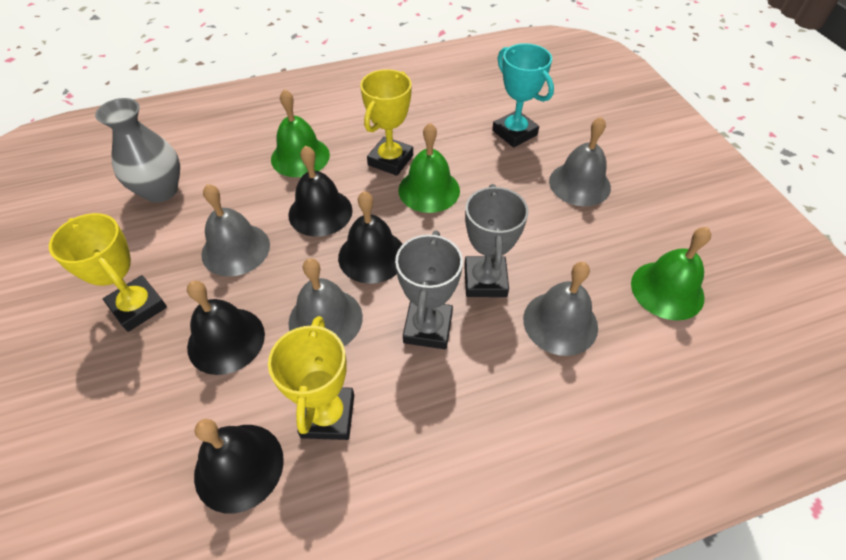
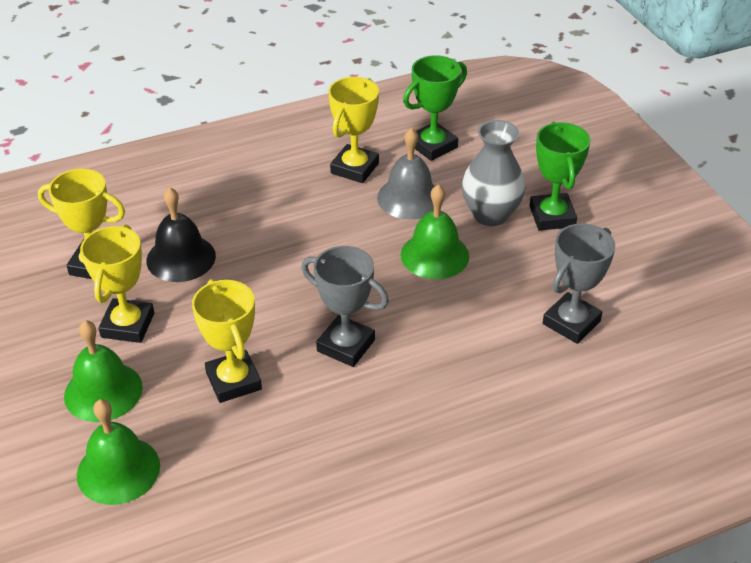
black bell: 4 -> 1
green trophy: 0 -> 2
grey bell: 4 -> 1
turquoise trophy: 1 -> 0
yellow trophy: 3 -> 4

